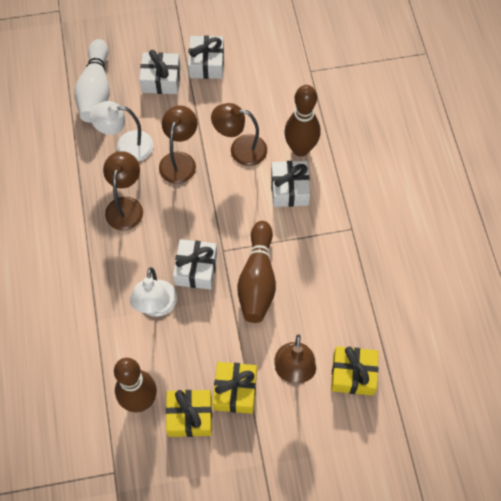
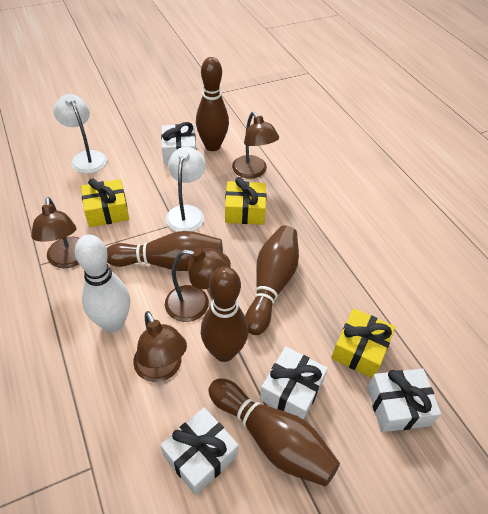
brown bowling pin: 3 -> 5

